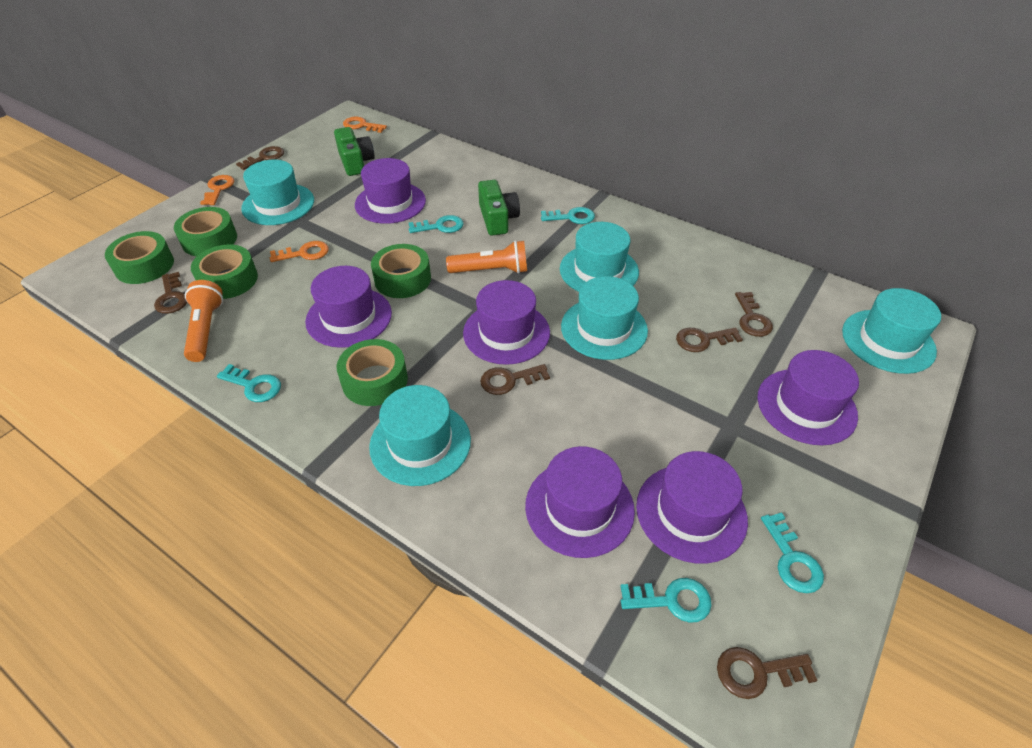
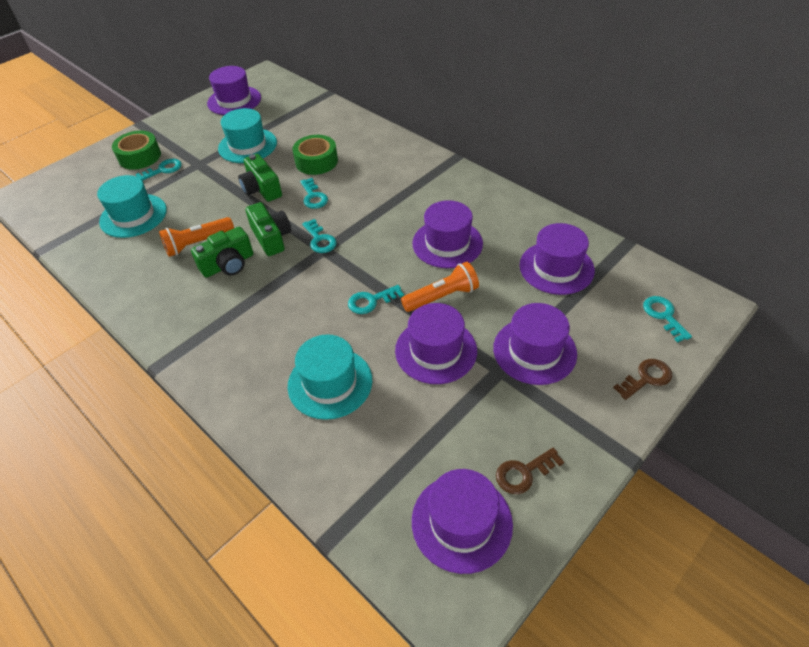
brown key: 6 -> 2
green camera: 2 -> 3
green tape: 5 -> 2
orange key: 3 -> 0
turquoise hat: 5 -> 3

